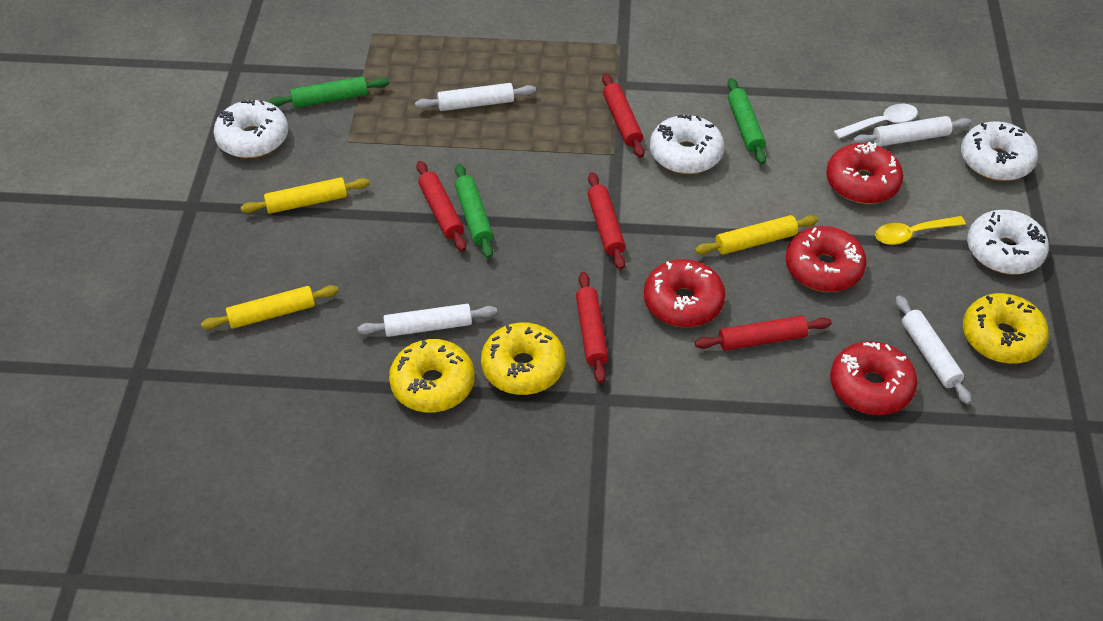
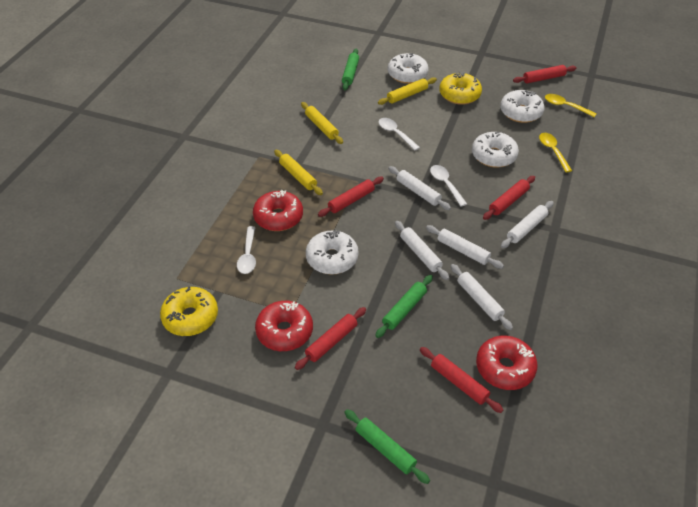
red donut: 4 -> 3
white rolling pin: 4 -> 5
white spoon: 1 -> 3
yellow donut: 3 -> 2
yellow spoon: 1 -> 2

